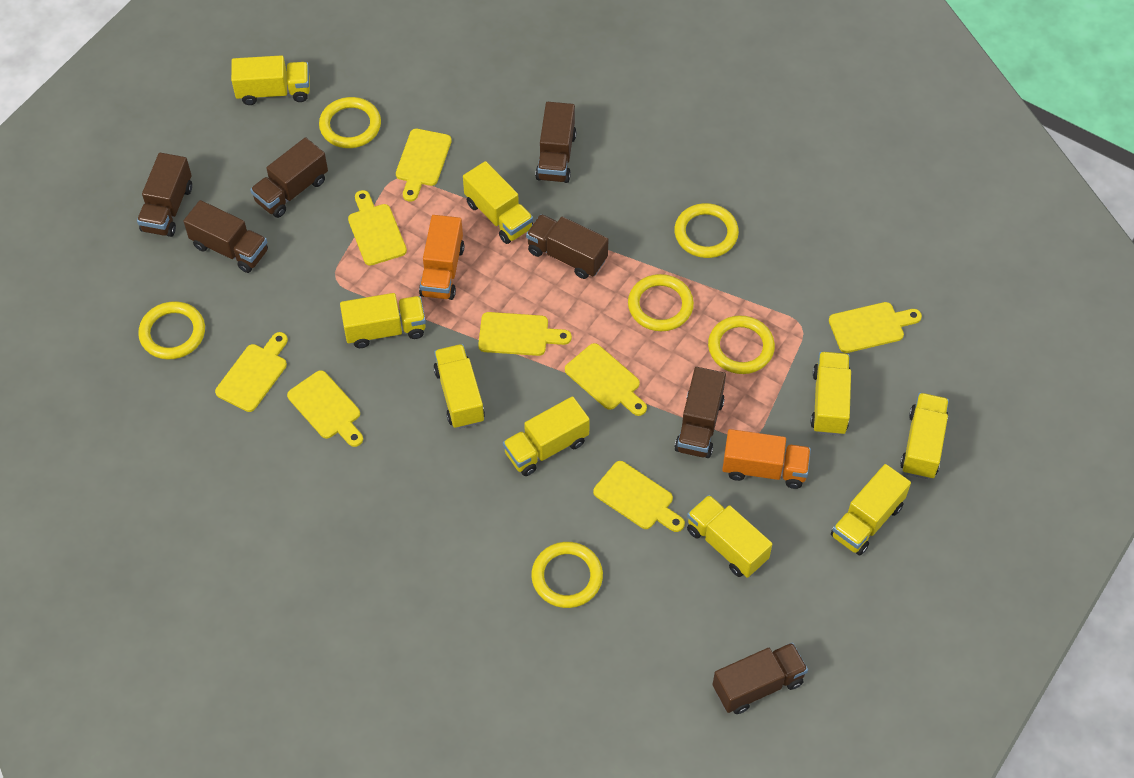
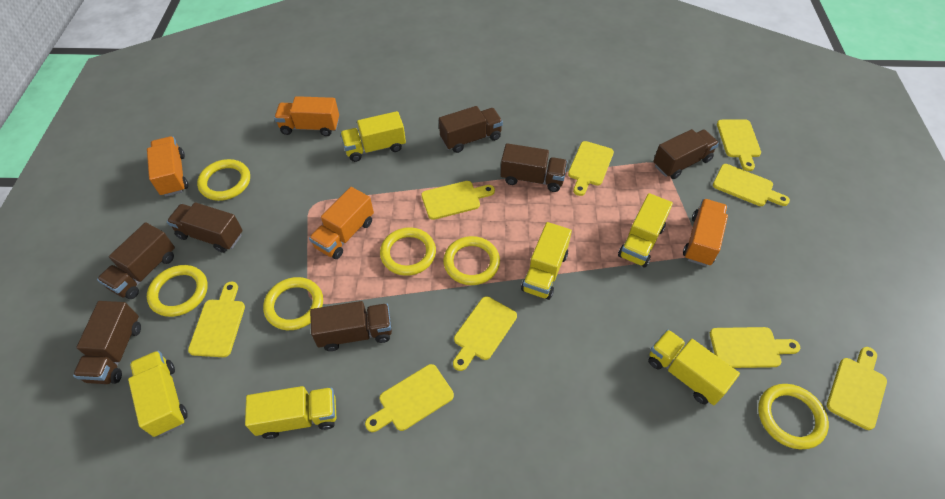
orange truck: 2 -> 4
yellow cutting board: 8 -> 9
yellow truck: 9 -> 6

